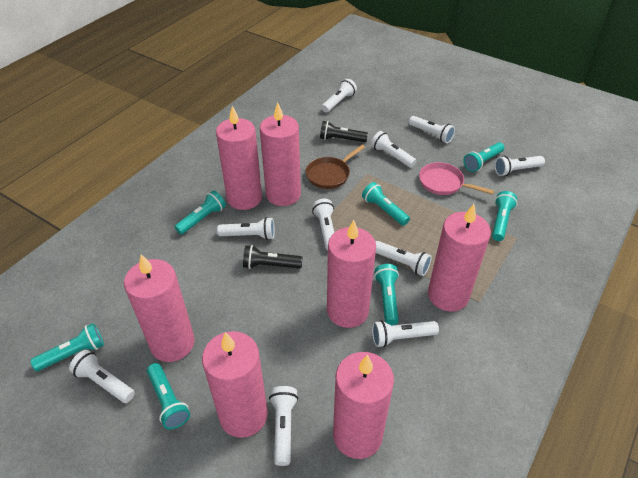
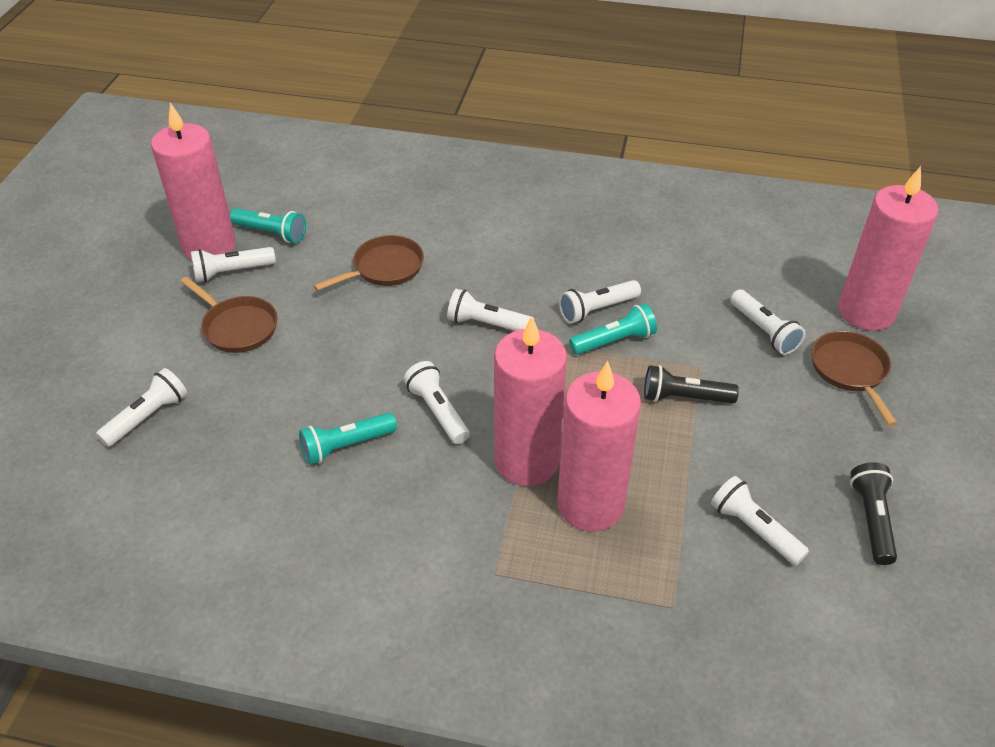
brown pan: 1 -> 3
pink candle: 7 -> 4
pink pan: 1 -> 0
turquoise flashlight: 7 -> 3
white flashlight: 10 -> 7

